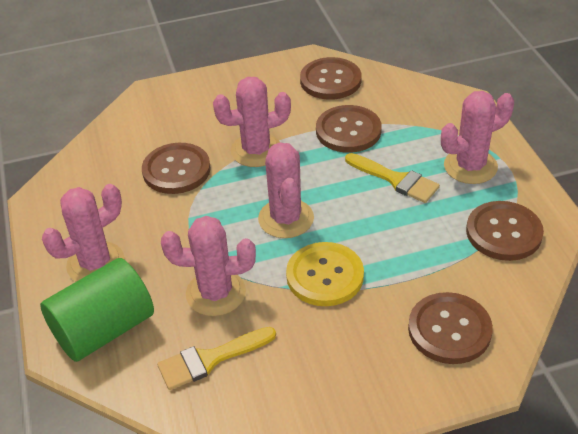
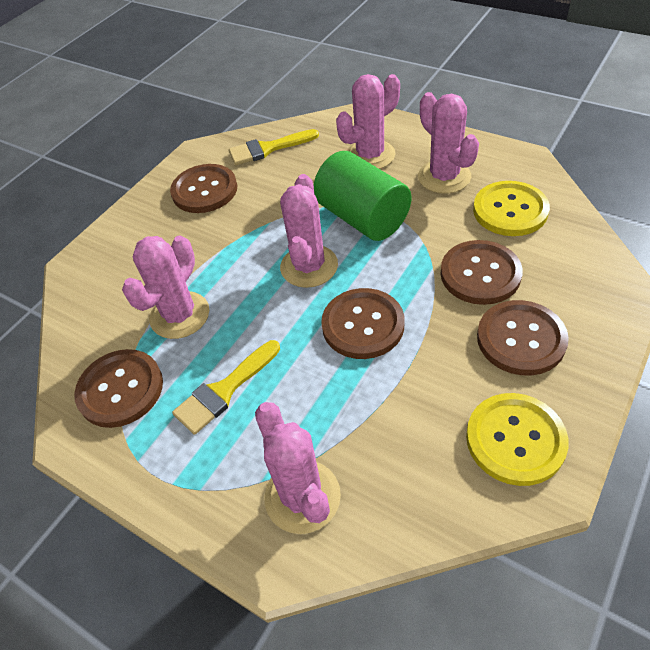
yellow button: 1 -> 2

